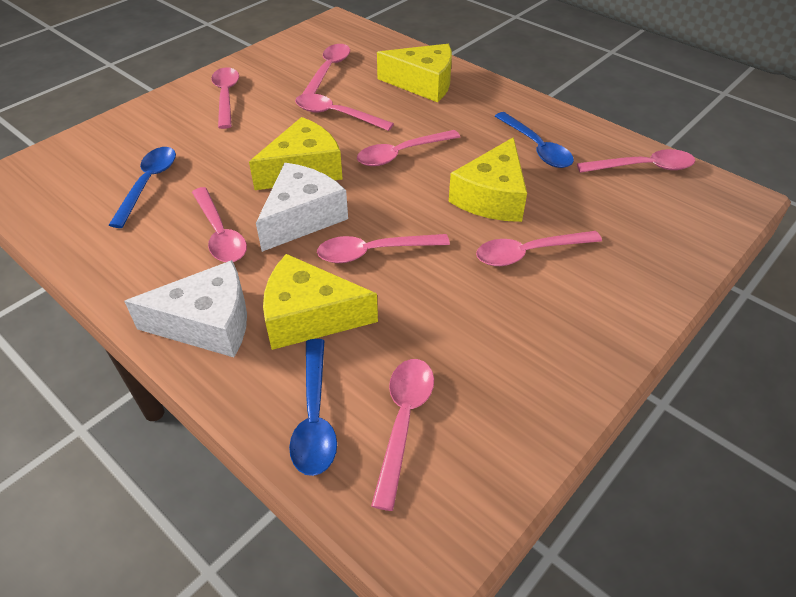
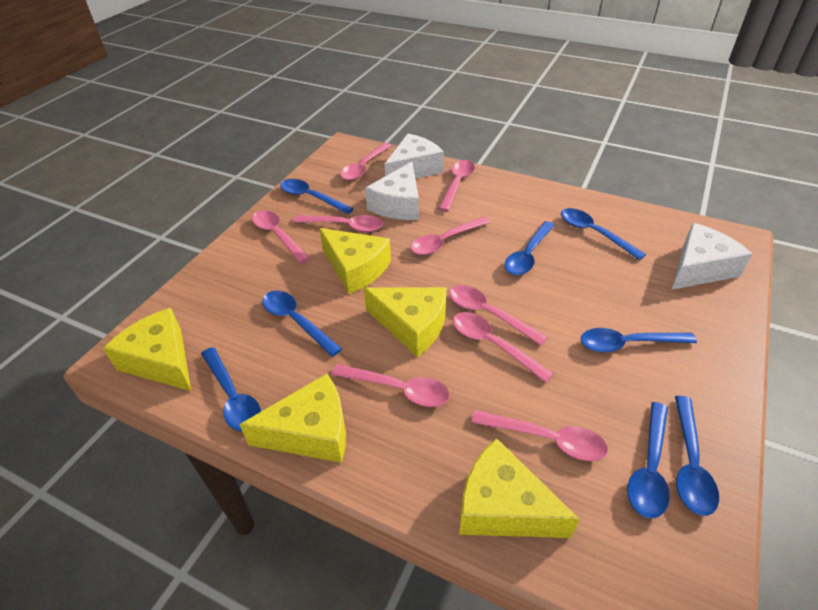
blue spoon: 3 -> 8
white cheese: 2 -> 3
yellow cheese: 4 -> 5

